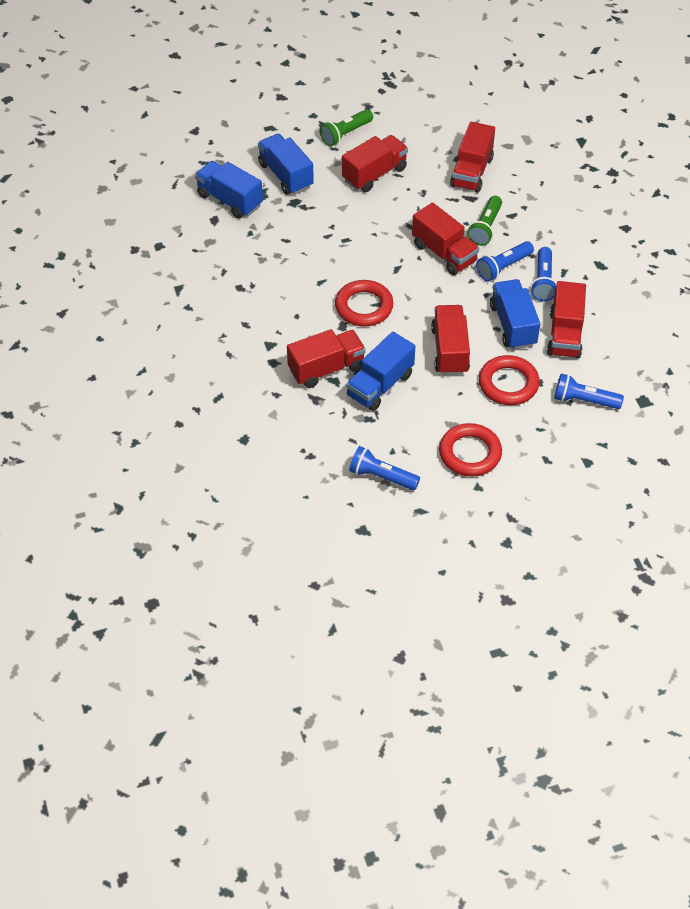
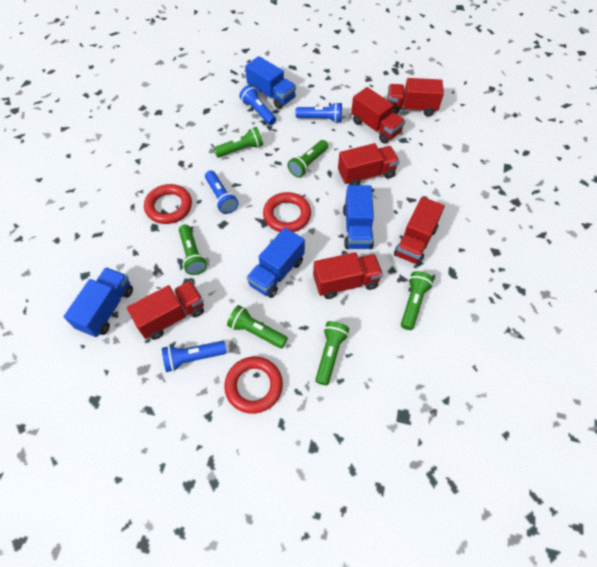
green flashlight: 2 -> 6

